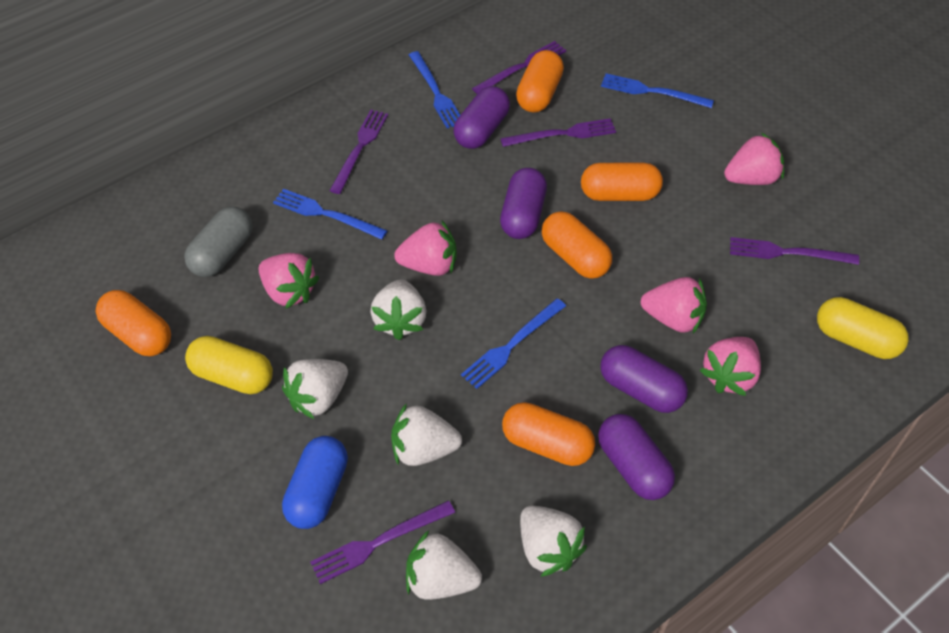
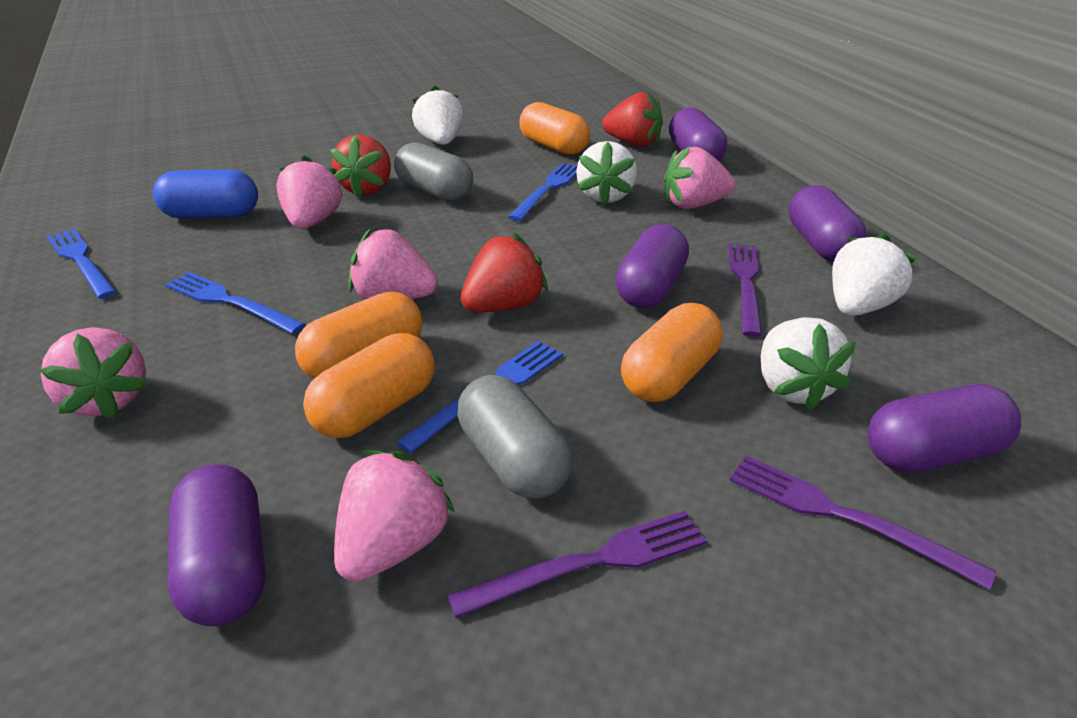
grey capsule: 1 -> 2
orange capsule: 5 -> 4
purple capsule: 4 -> 5
purple fork: 5 -> 3
red strawberry: 0 -> 3
white strawberry: 5 -> 4
yellow capsule: 2 -> 0

